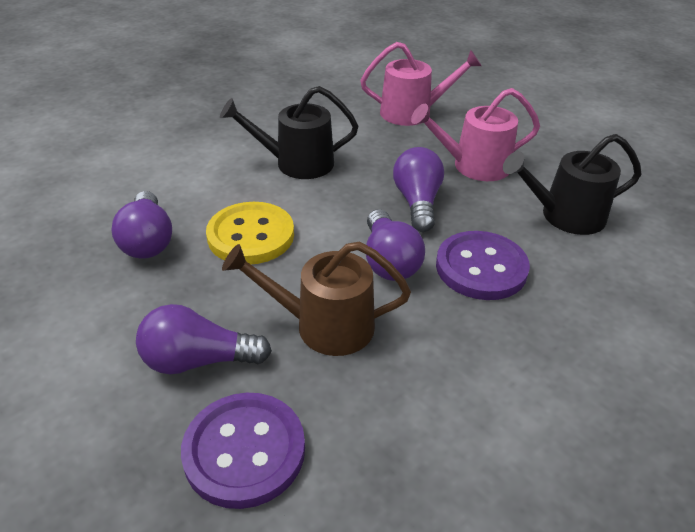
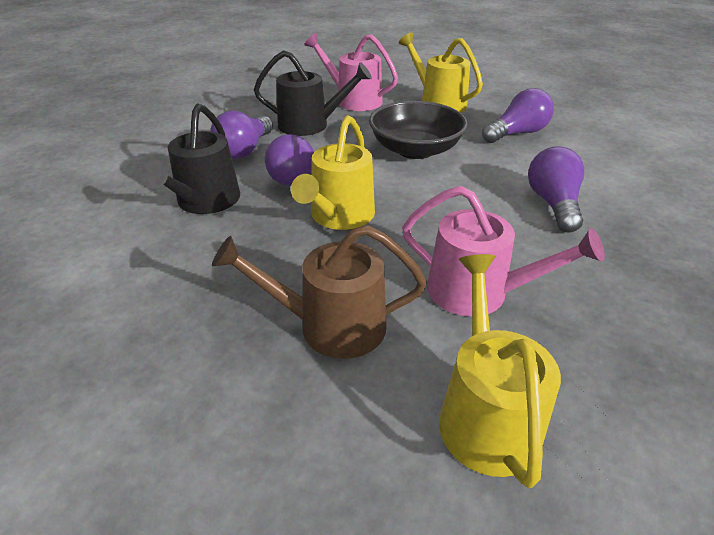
black bowl: 0 -> 1
purple button: 2 -> 0
yellow button: 1 -> 0
yellow watering can: 0 -> 3

